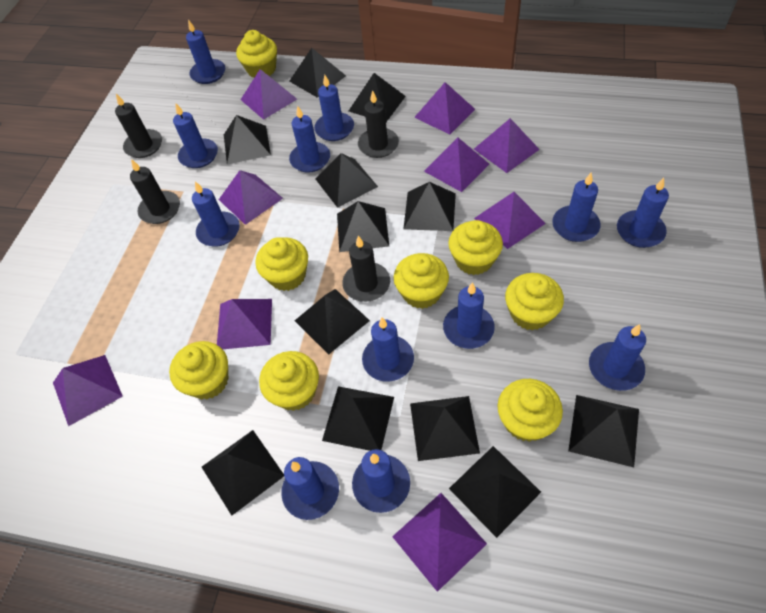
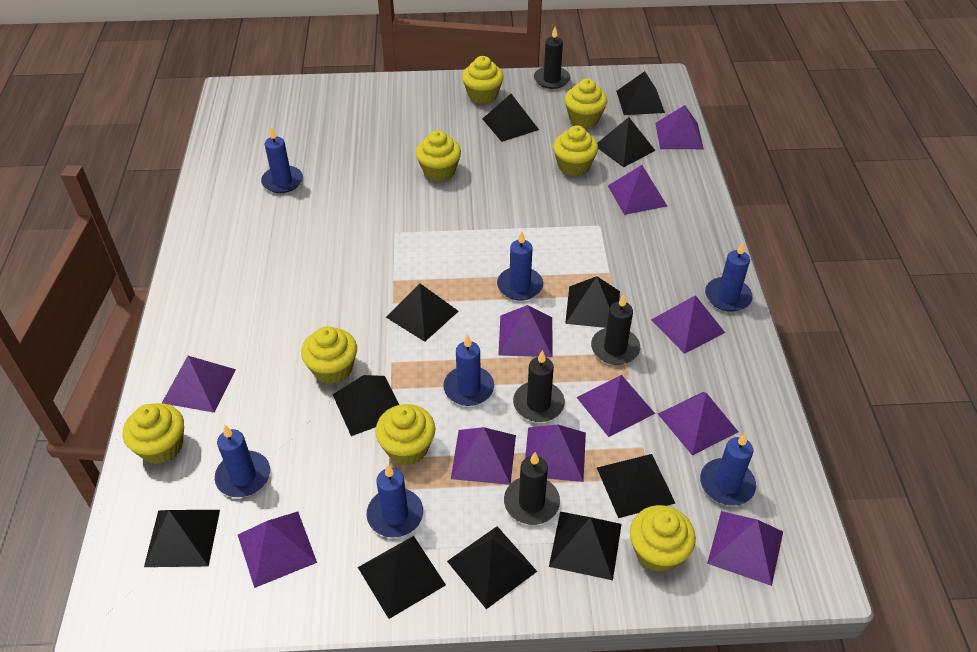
black pyramid: 12 -> 11
blue candle: 12 -> 7
purple pyramid: 9 -> 11

